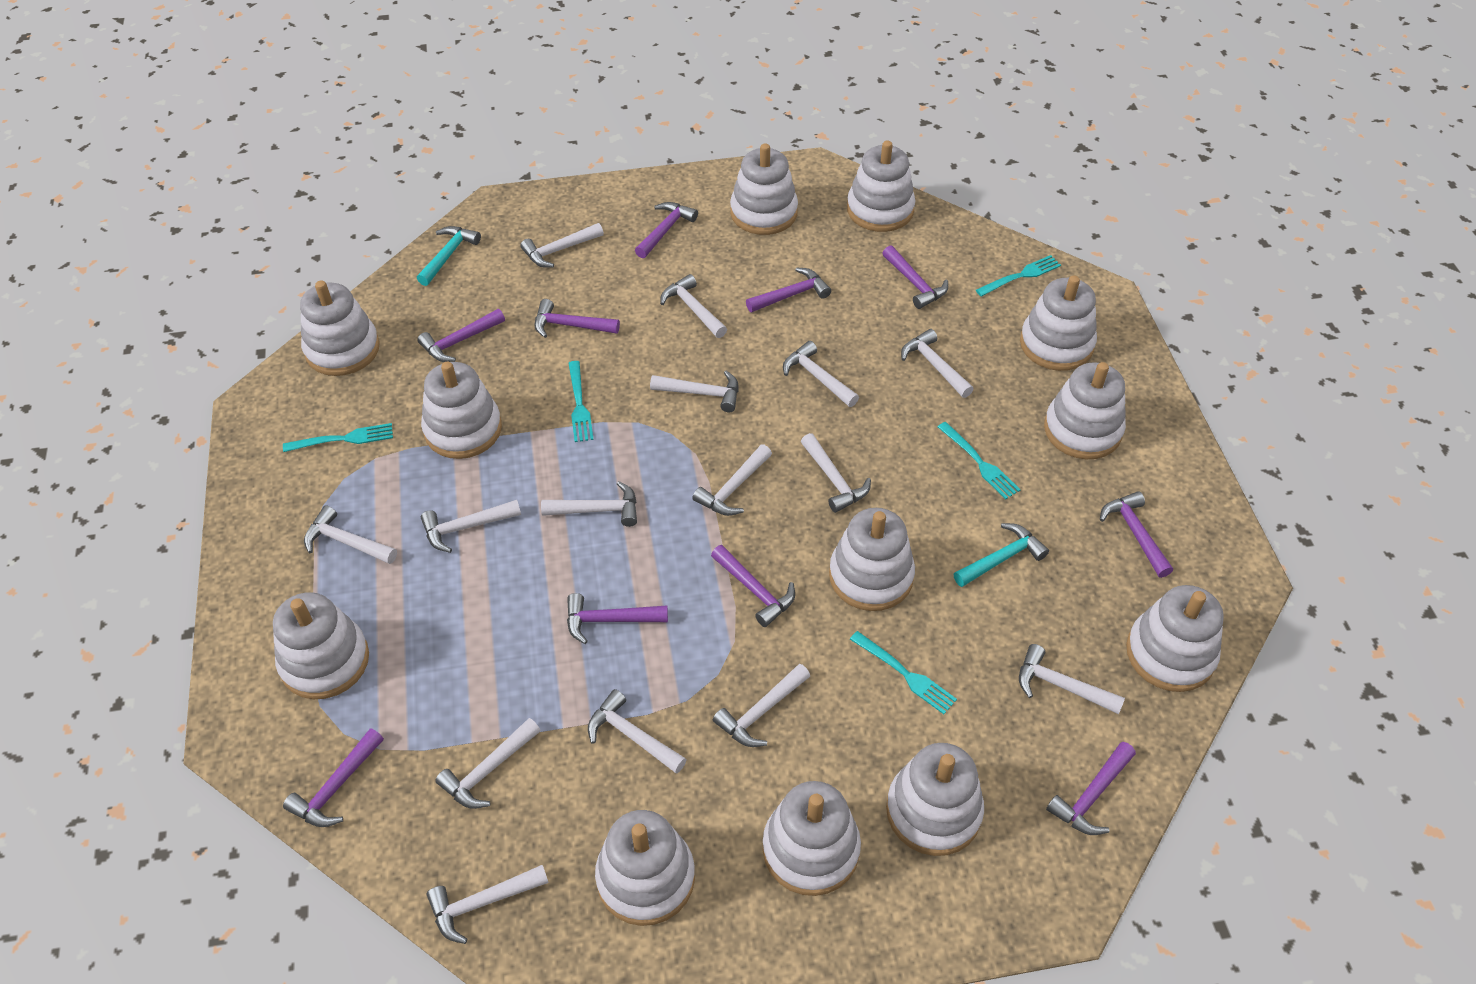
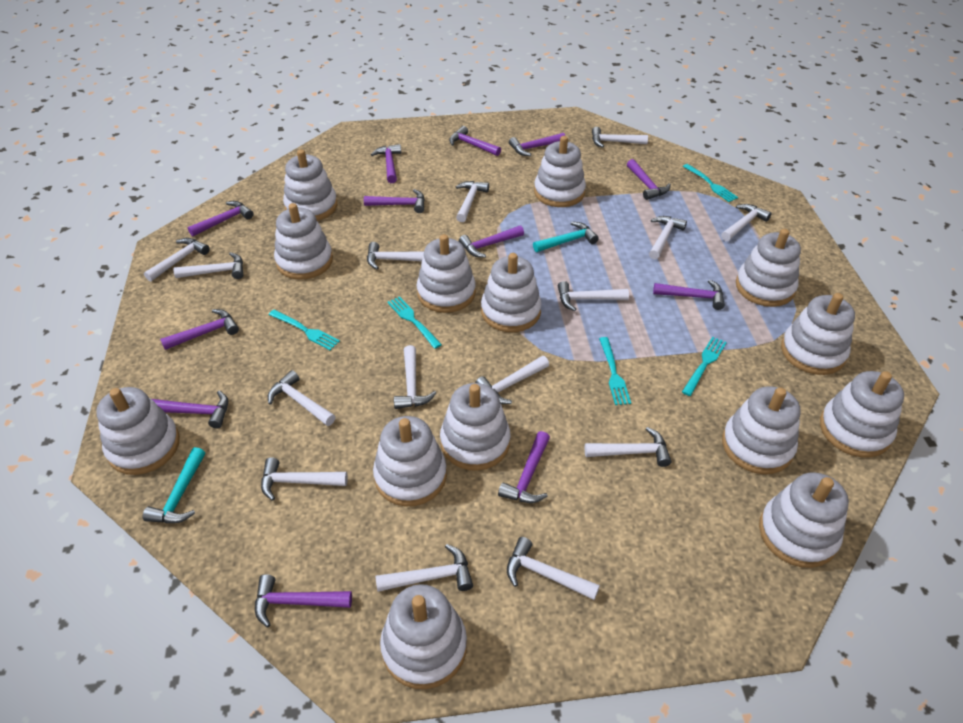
purple hammer: 10 -> 12
white stacking toy: 12 -> 14

